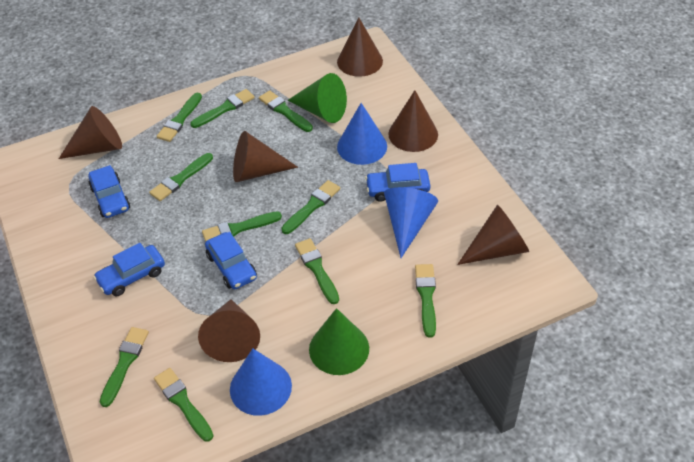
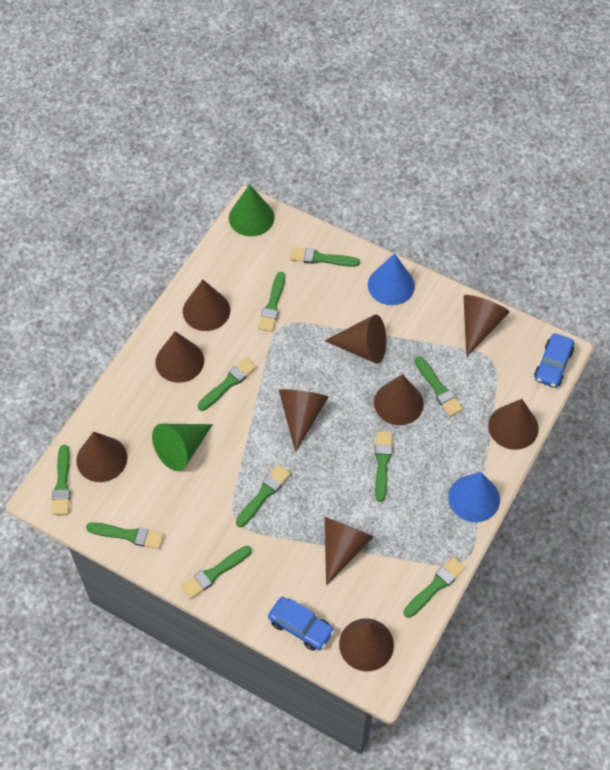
blue car: 4 -> 2
blue cone: 3 -> 2
brown cone: 6 -> 10

